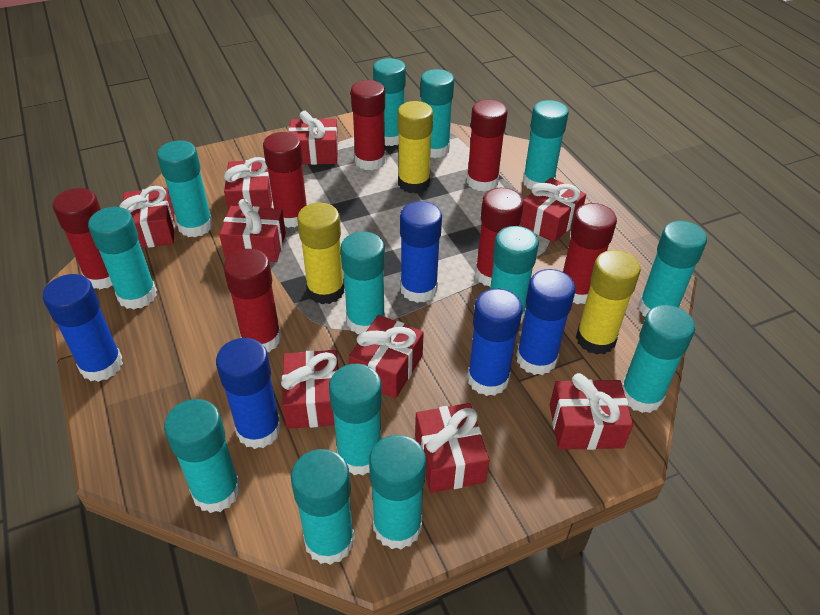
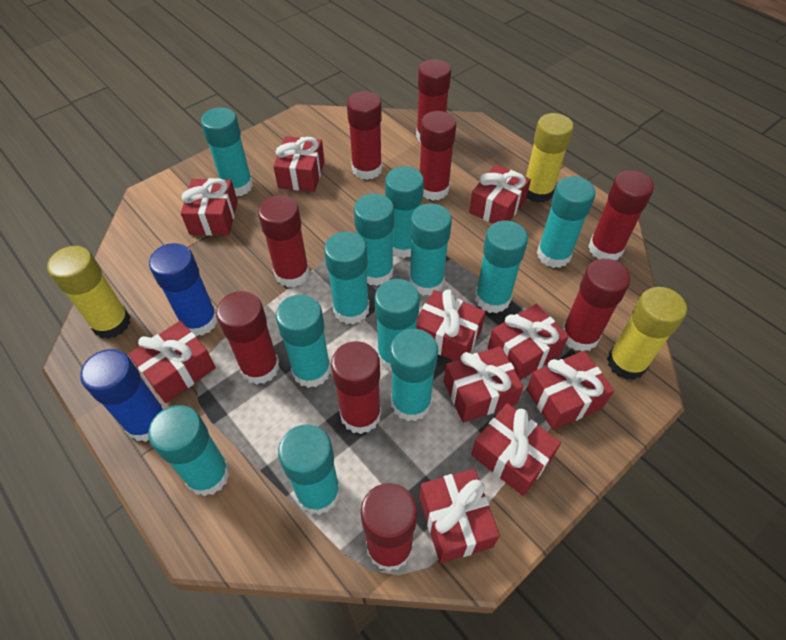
blue glue stick: 5 -> 2
red gift: 9 -> 10
red glue stick: 7 -> 9
turquoise glue stick: 13 -> 12

